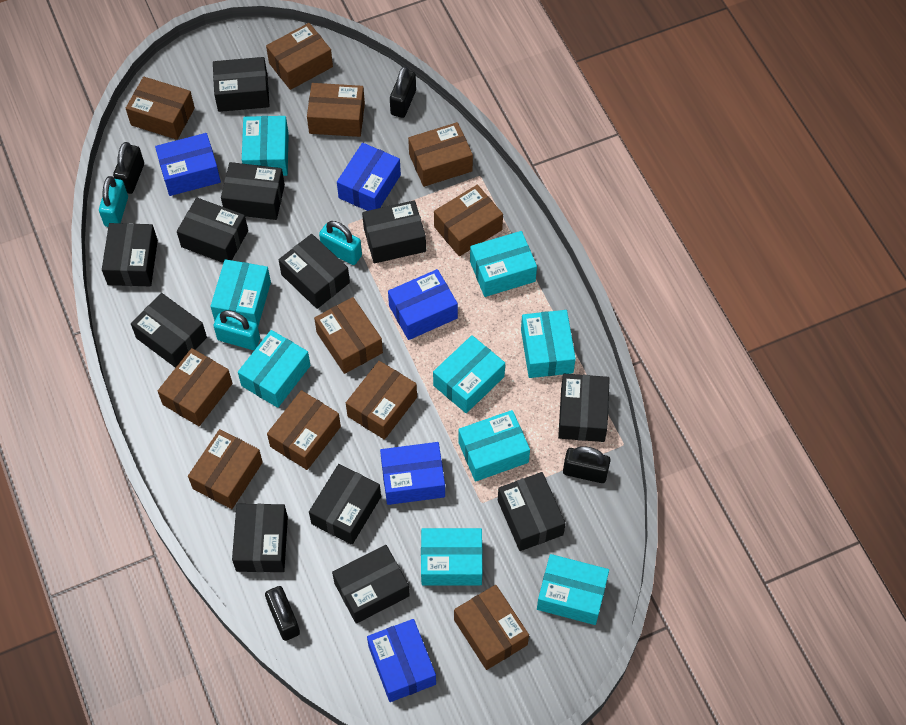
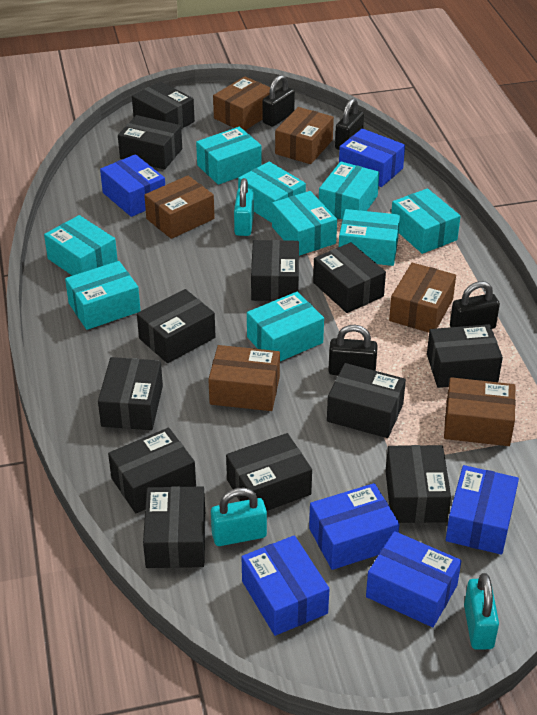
blue box: 5 -> 6
brown box: 11 -> 6

